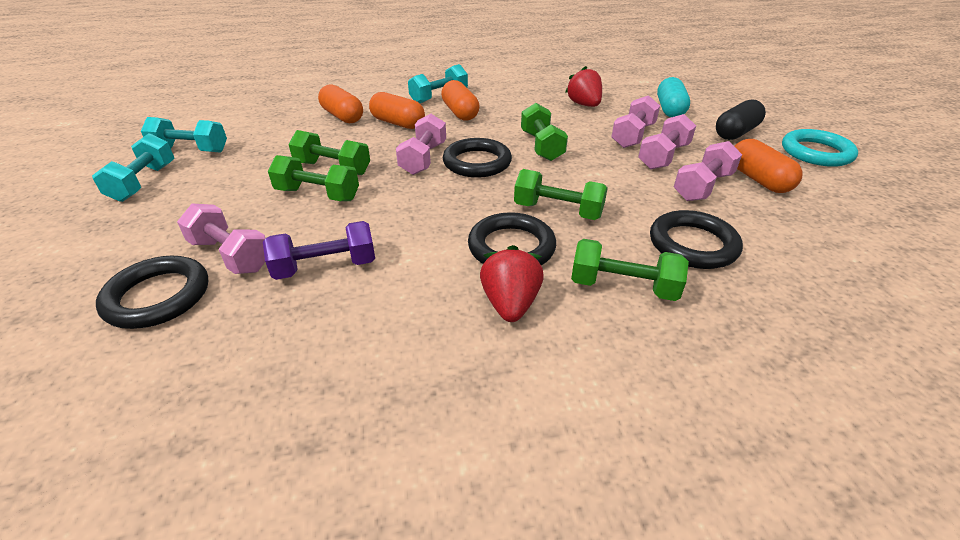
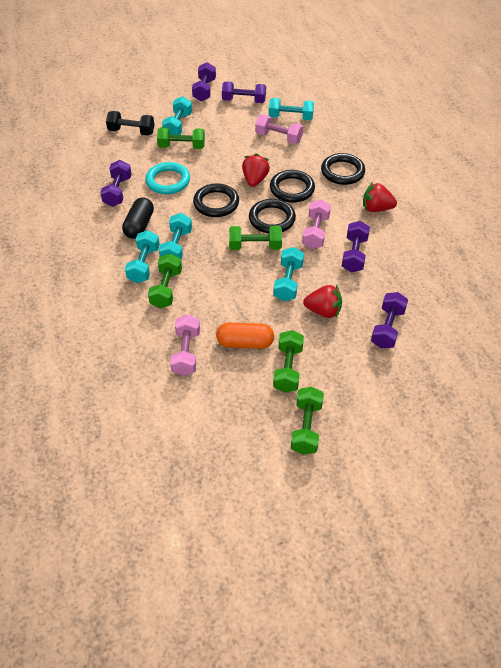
black dumbbell: 0 -> 1
orange capsule: 4 -> 1
pink dumbbell: 5 -> 3
purple dumbbell: 1 -> 5
red strawberry: 2 -> 3
turquoise capsule: 1 -> 0
turquoise dumbbell: 3 -> 5

